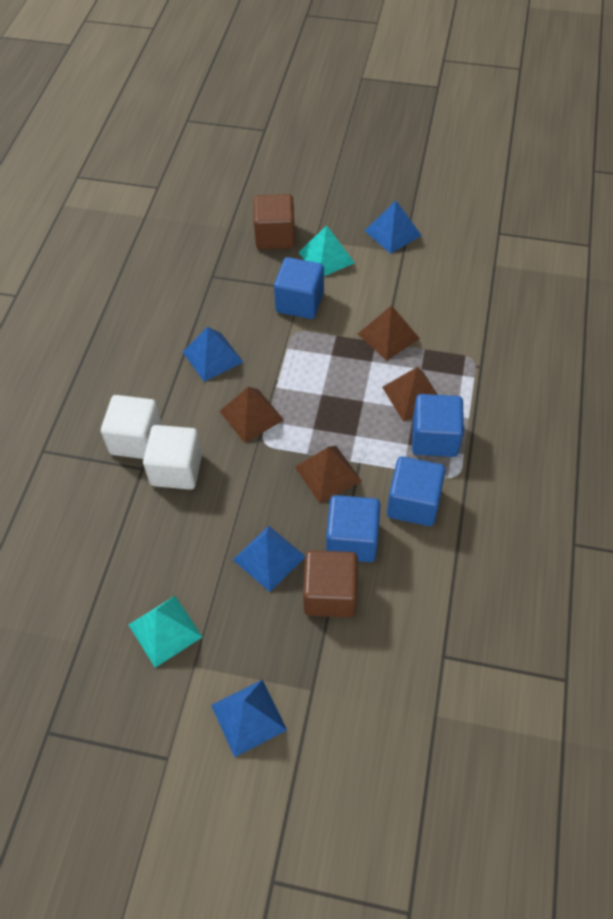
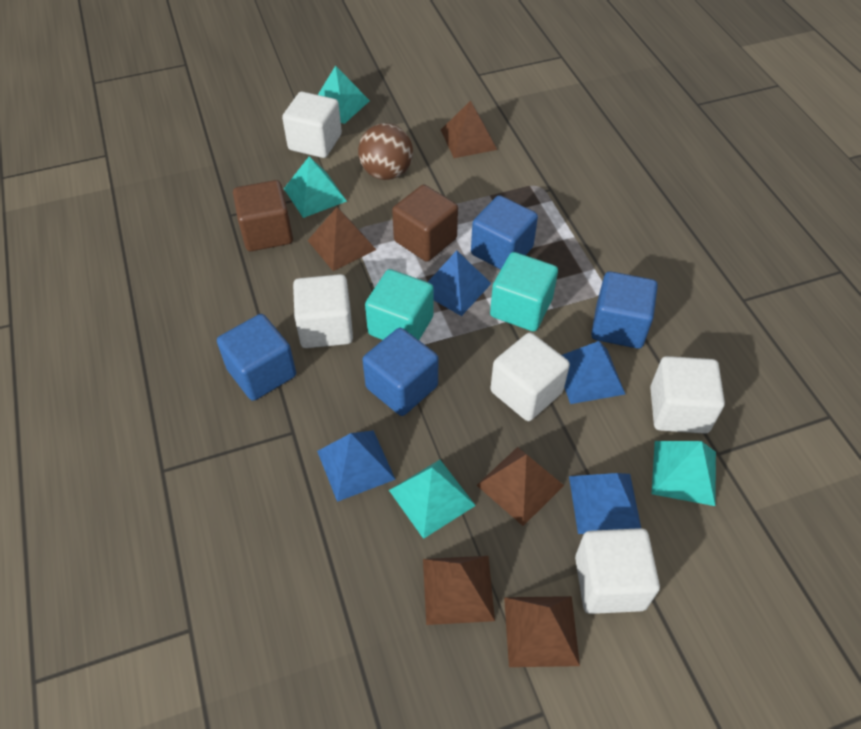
brown ball: 0 -> 1
brown pyramid: 4 -> 5
turquoise cube: 0 -> 2
turquoise pyramid: 2 -> 4
white cube: 2 -> 5

